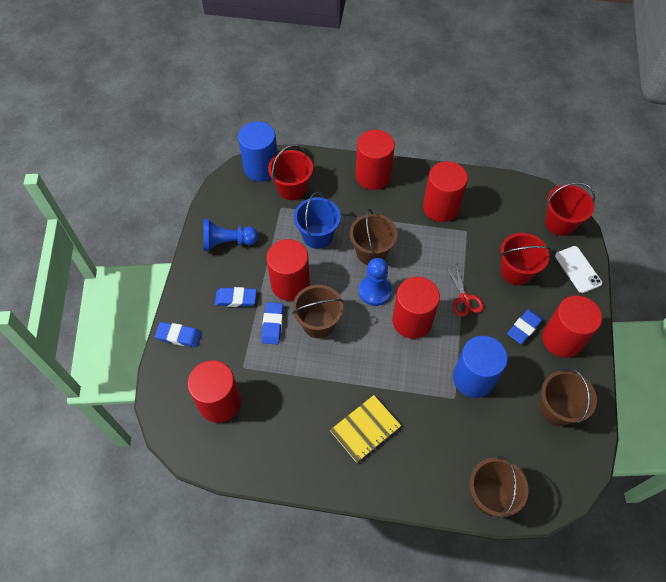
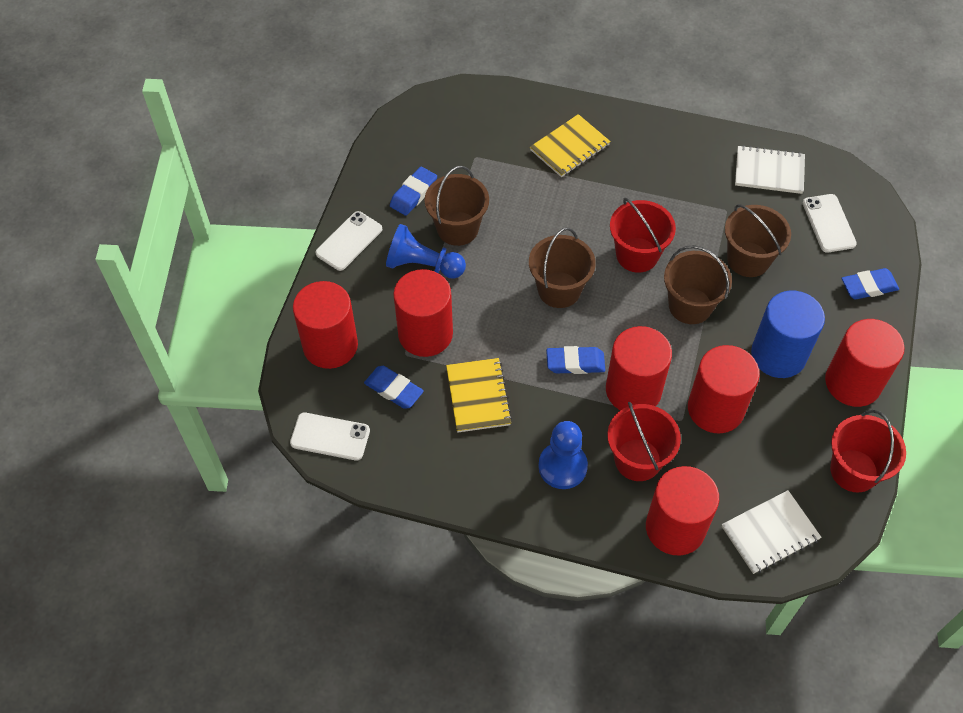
blue bucket: 1 -> 0
blue cylinder: 2 -> 1
red scissors: 1 -> 0
white notebook: 0 -> 2
white phone: 1 -> 3
yellow notebook: 1 -> 2

